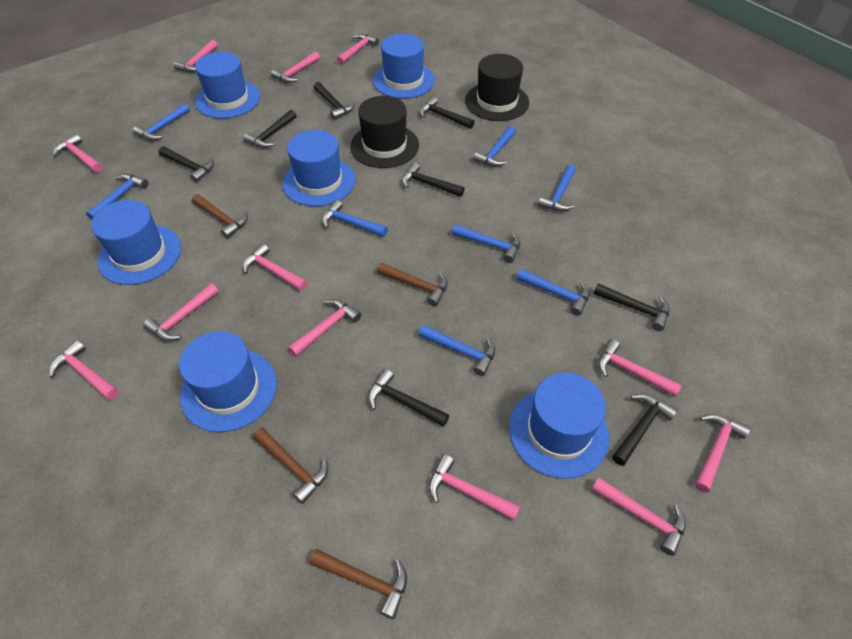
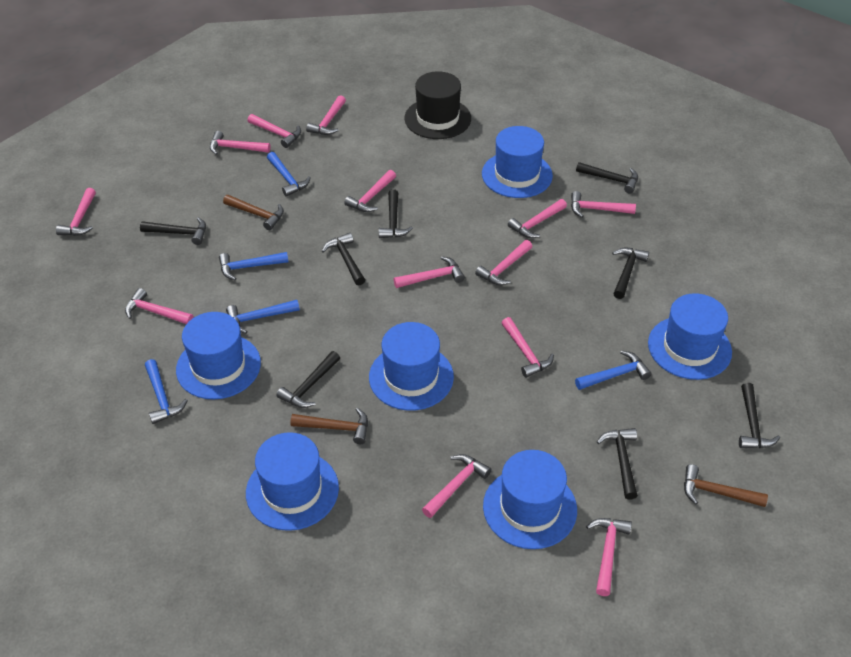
black hat: 2 -> 1
blue hammer: 8 -> 5
brown hammer: 4 -> 3
pink hammer: 12 -> 13

